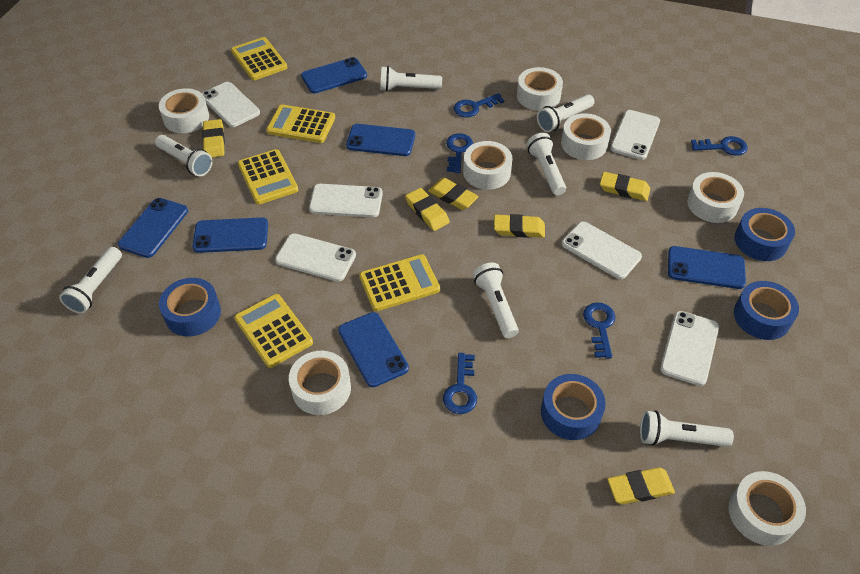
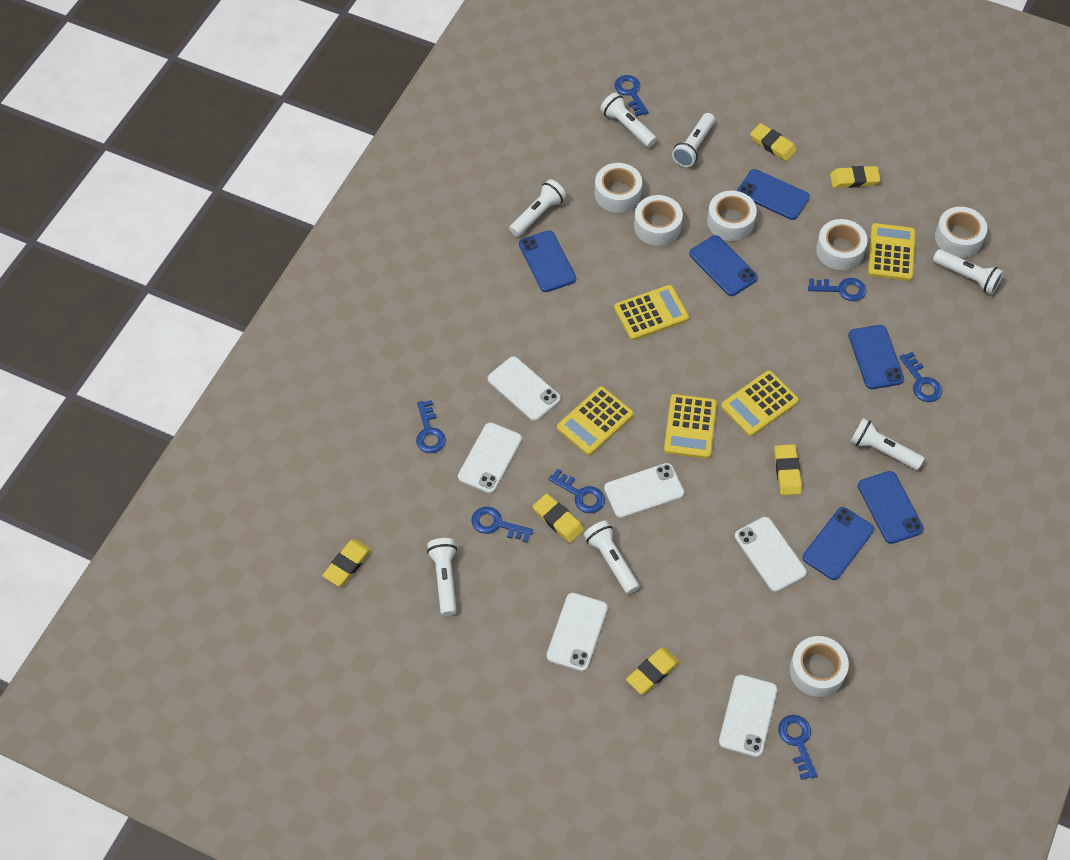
blue key: 5 -> 7
blue tape: 4 -> 0
white tape: 7 -> 6

